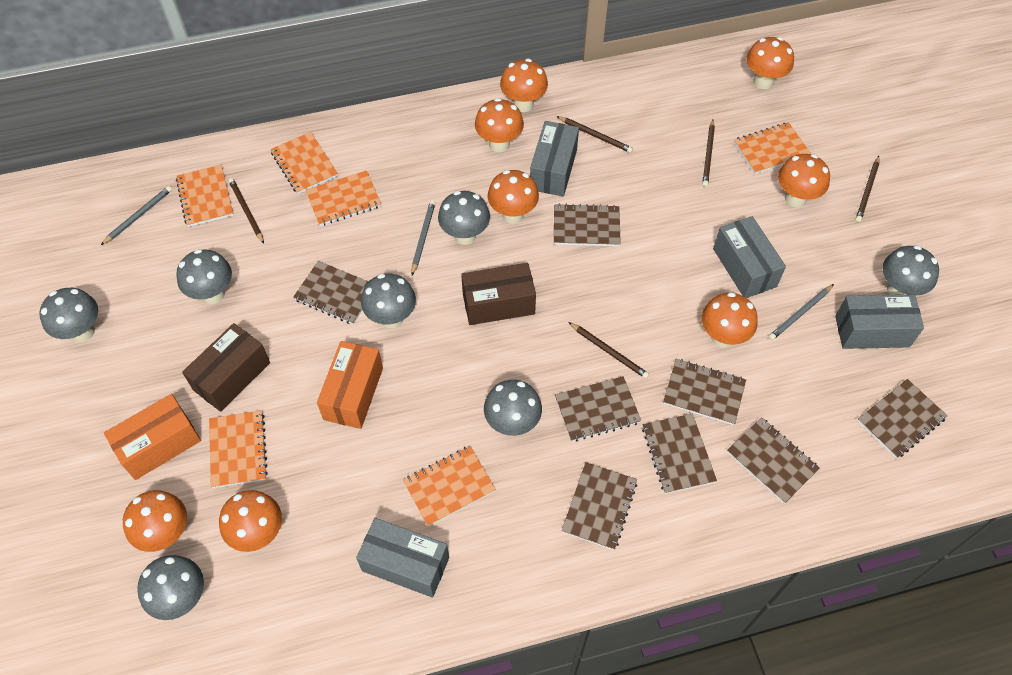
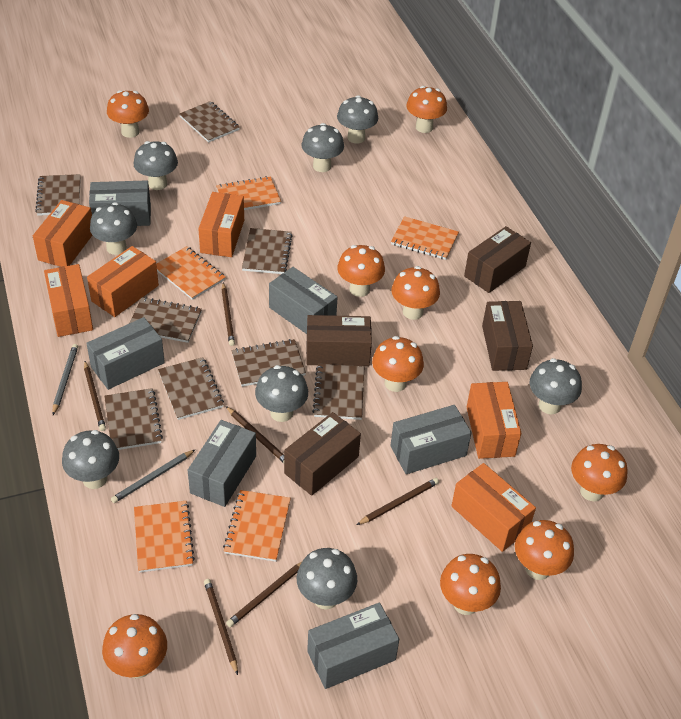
brown box: 2 -> 4
brown pencil: 5 -> 6
grey box: 4 -> 6
grey mushroom: 7 -> 8
grey pencil: 3 -> 2
orange box: 2 -> 6
orange mushroom: 8 -> 9
orange notebook: 6 -> 5

